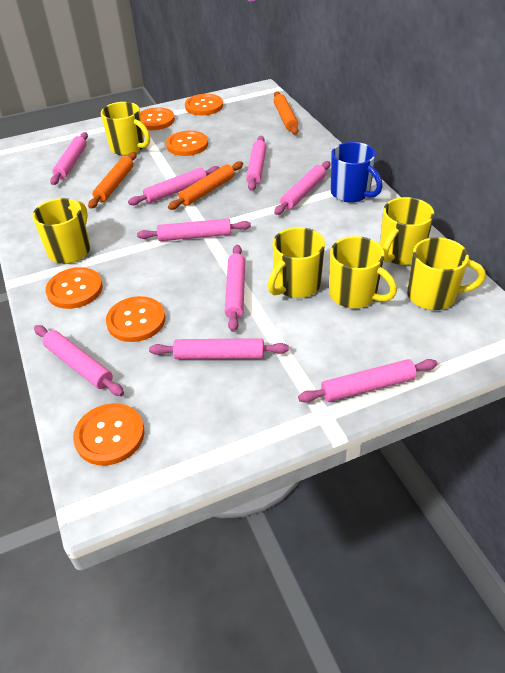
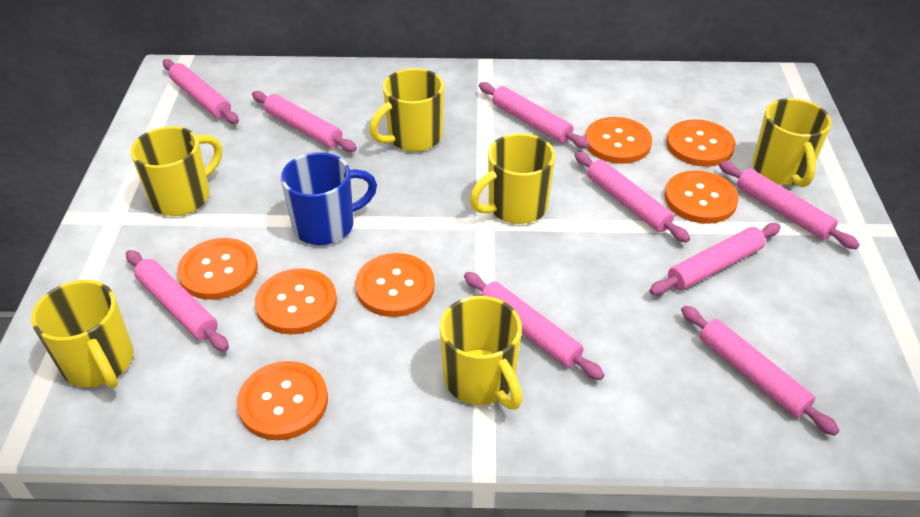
orange button: 6 -> 7
orange rolling pin: 3 -> 0

